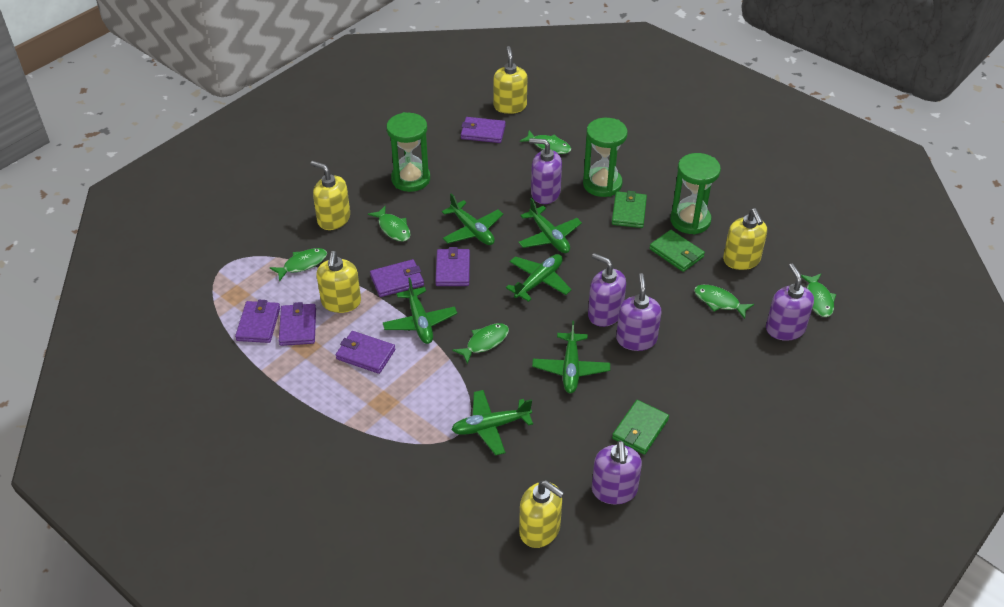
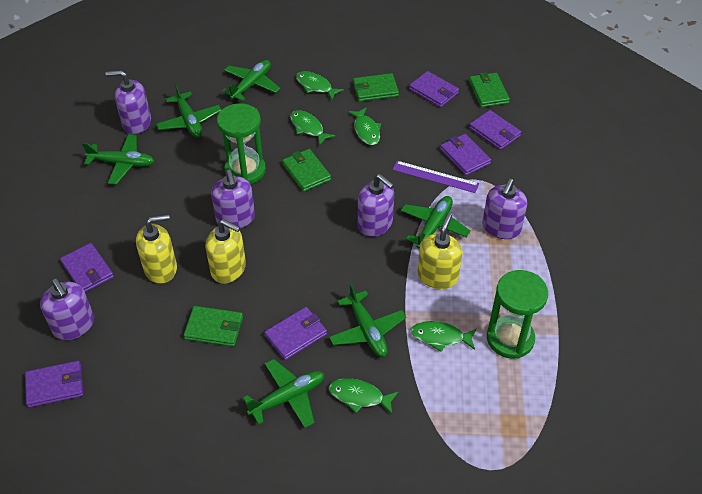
green fish: 6 -> 5
green hourglass: 3 -> 2
green wallet: 3 -> 4
purple ruler: 0 -> 1
yellow soap dispenser: 5 -> 3

